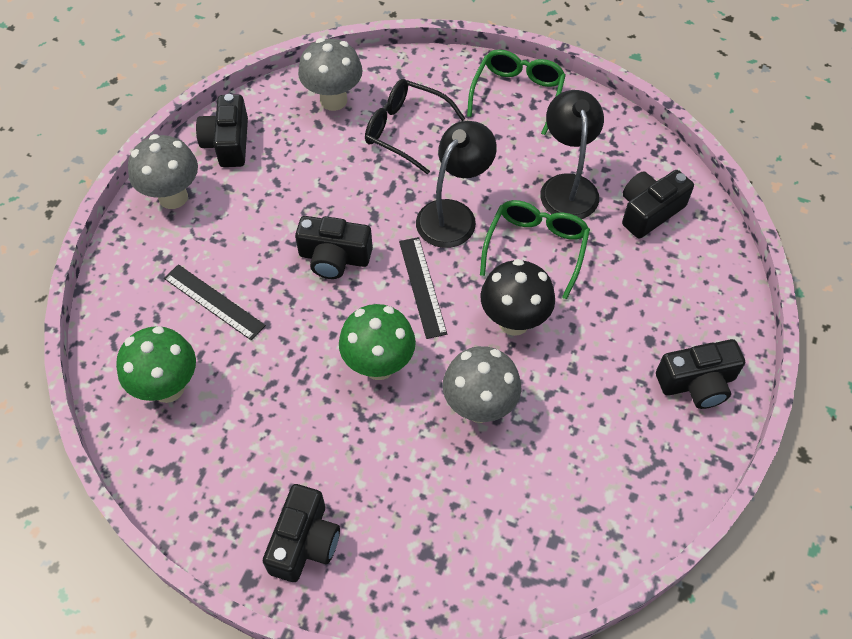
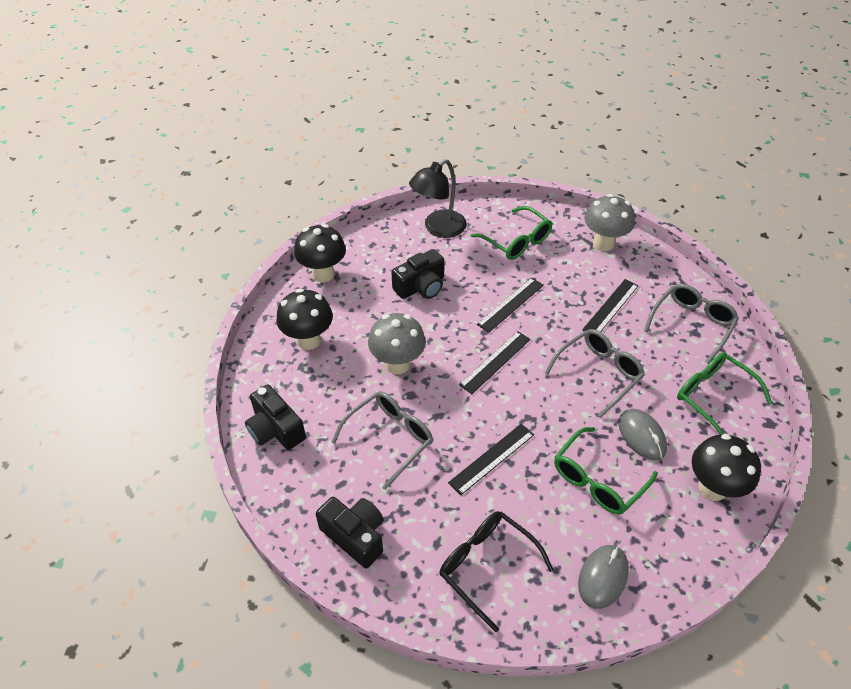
black camera: 5 -> 3
black lamp: 2 -> 1
black mushroom: 1 -> 3
black ruler: 2 -> 4
green glasses: 2 -> 3
green mushroom: 2 -> 0
grey glasses: 0 -> 3
grey mouse: 0 -> 2
grey mushroom: 3 -> 2

